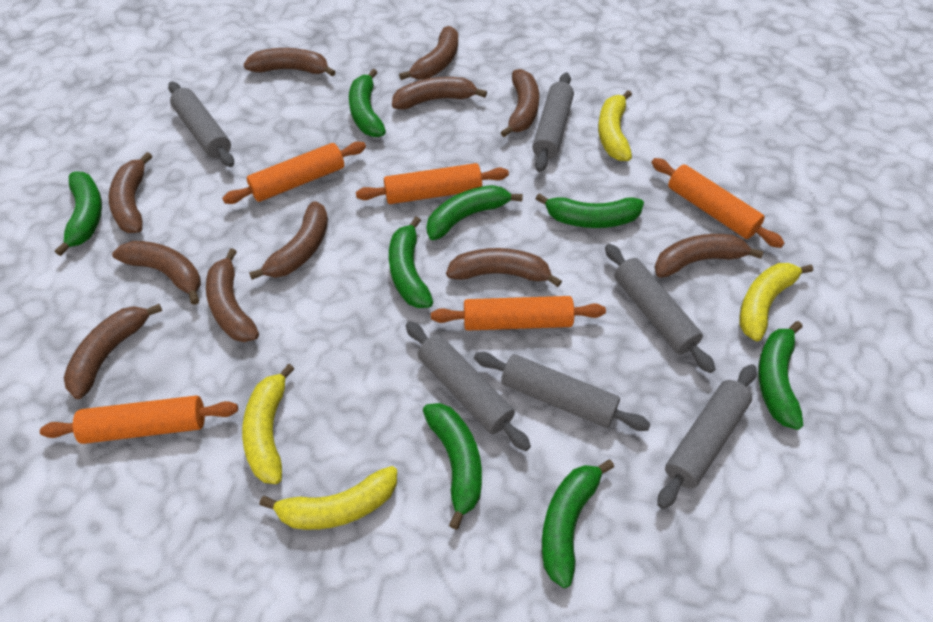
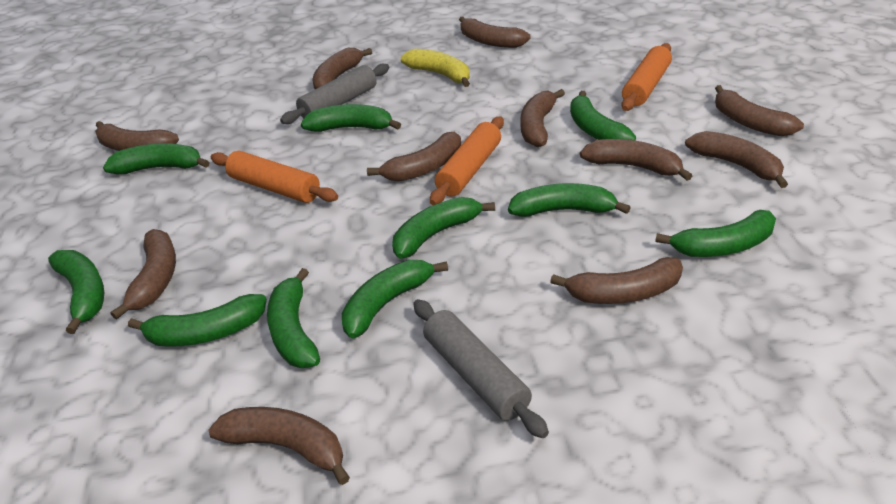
green banana: 8 -> 10
grey rolling pin: 6 -> 2
orange rolling pin: 5 -> 3
yellow banana: 4 -> 1

